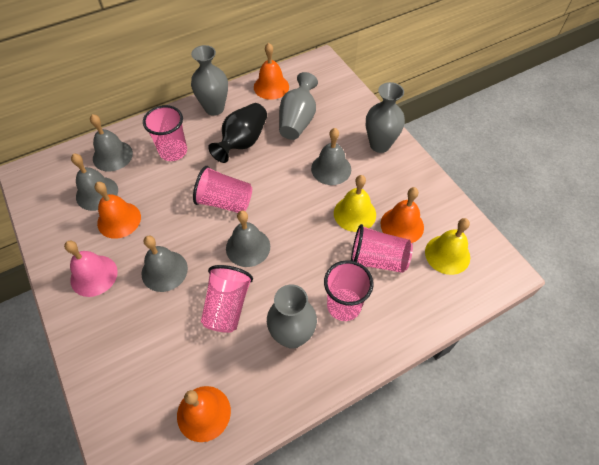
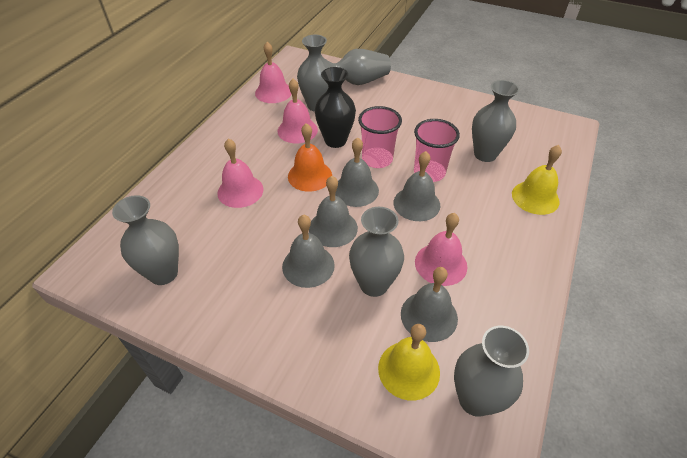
grey vase: 4 -> 6
orange bell: 4 -> 1
pink bell: 1 -> 4
pink cup: 5 -> 2

